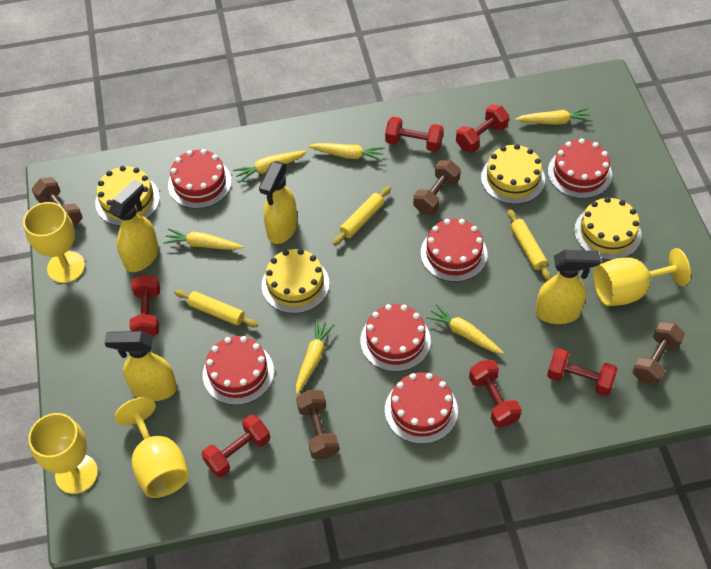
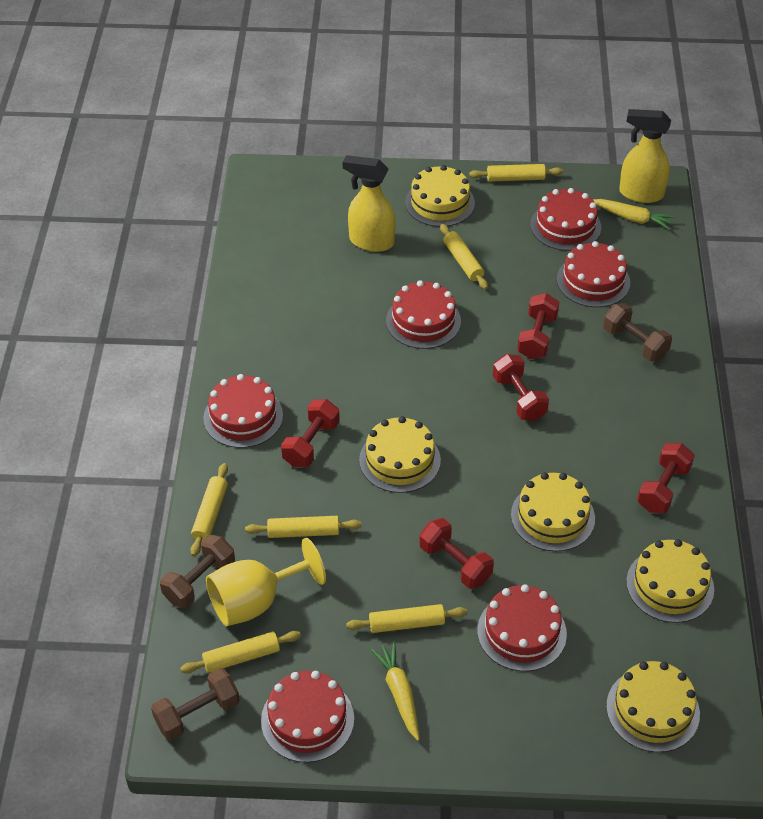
brown dumbbell: 4 -> 3
red dumbbell: 6 -> 5
yellow cake: 4 -> 5
yellow carrot: 6 -> 2
yellow goblet: 4 -> 1
yellow rolling pin: 3 -> 6
yellow spray bottle: 4 -> 2

